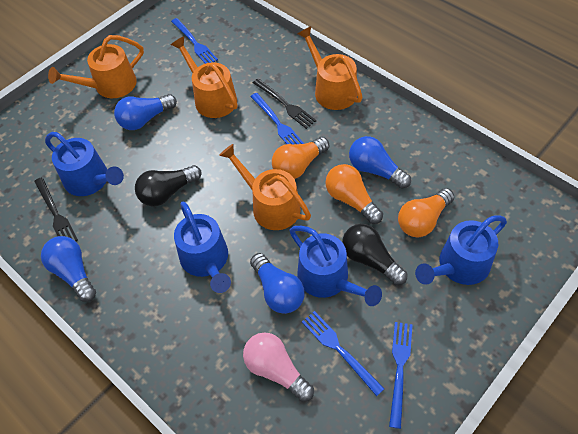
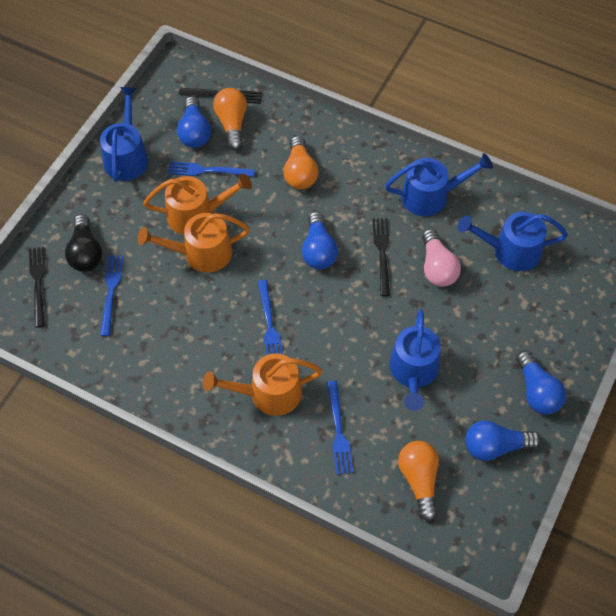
black fork: 2 -> 3
black light bulb: 2 -> 1
orange watering can: 4 -> 3

